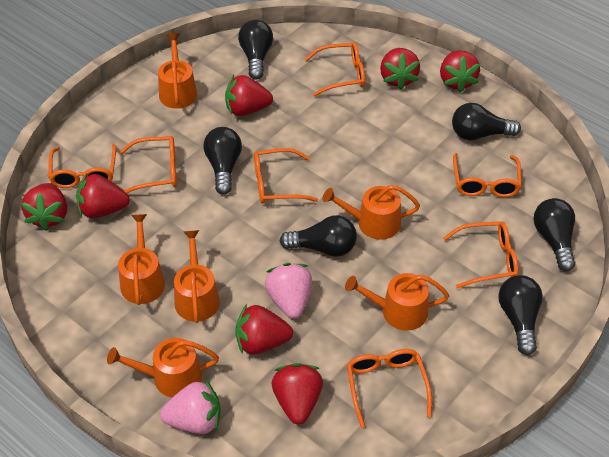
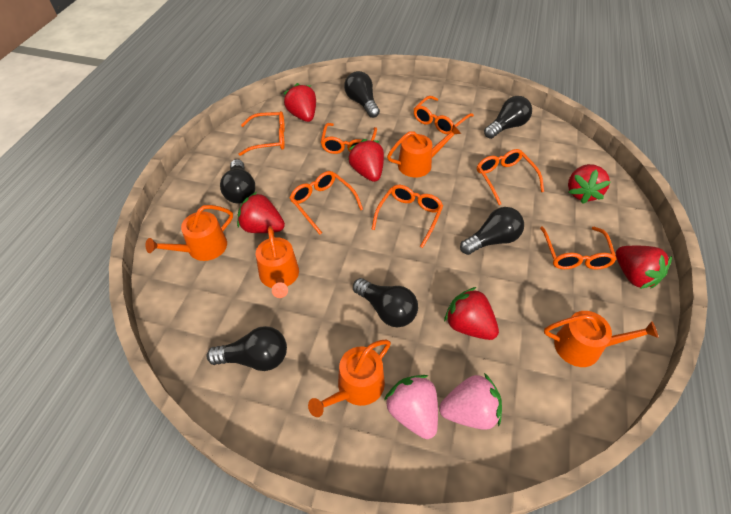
orange watering can: 6 -> 5
red strawberry: 7 -> 6

